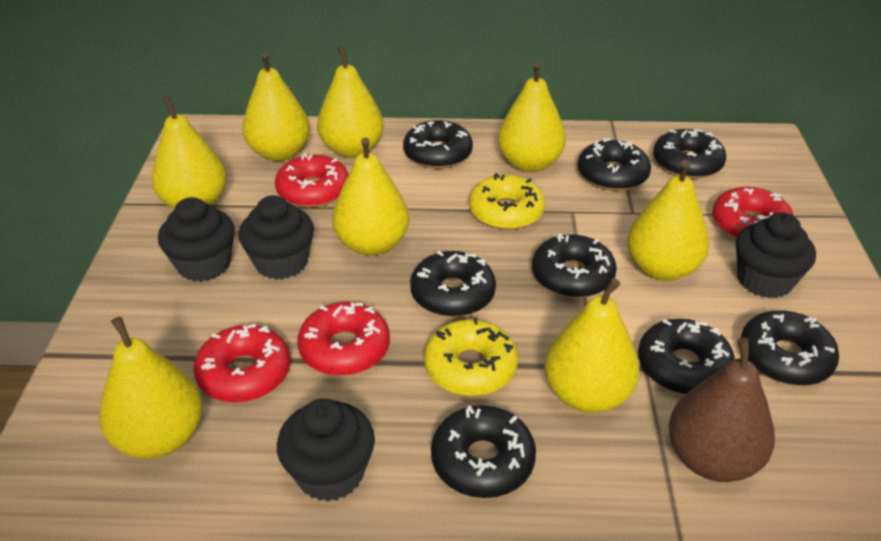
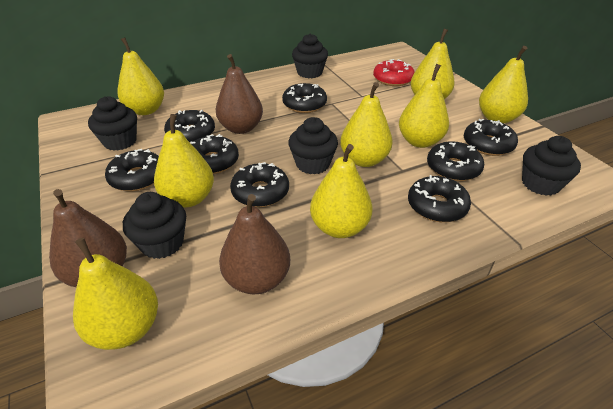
black cupcake: 4 -> 5
brown pear: 1 -> 3
red donut: 4 -> 1
yellow donut: 2 -> 0

